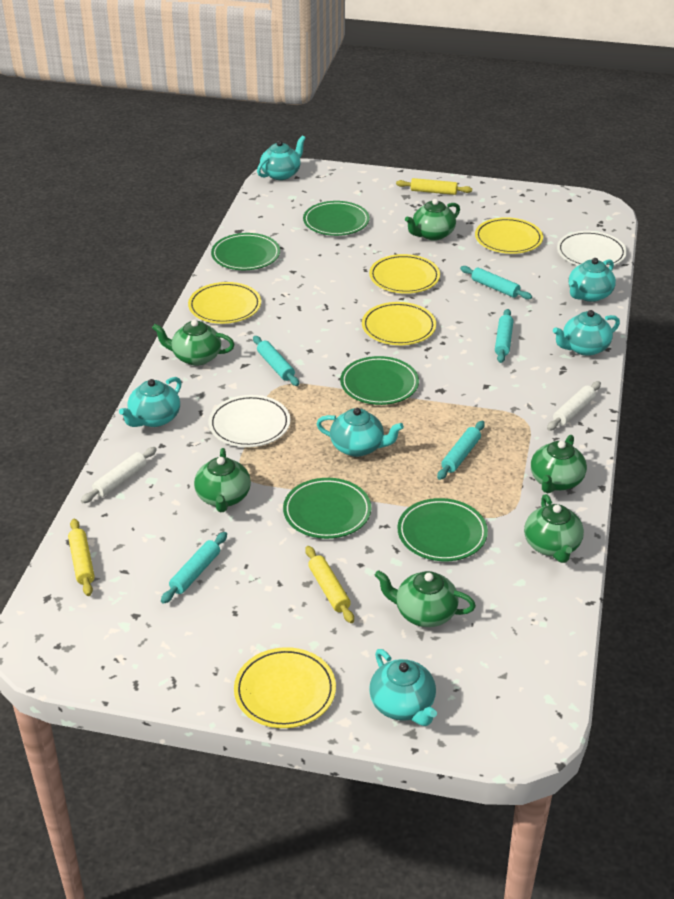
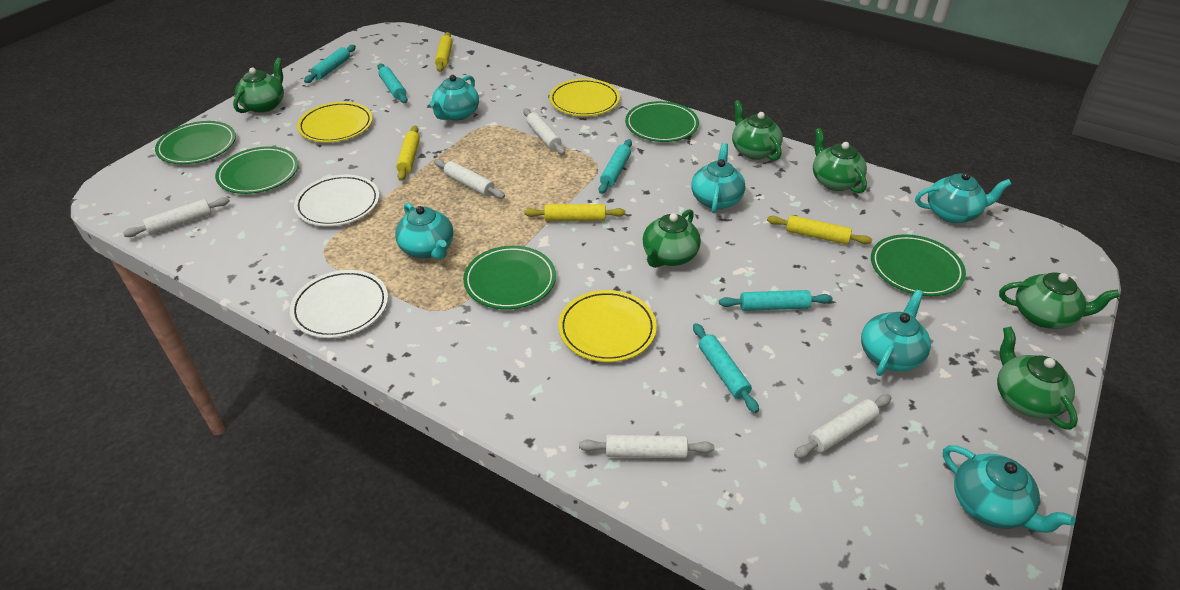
white rolling pin: 2 -> 5
yellow plate: 5 -> 3
yellow rolling pin: 3 -> 4

